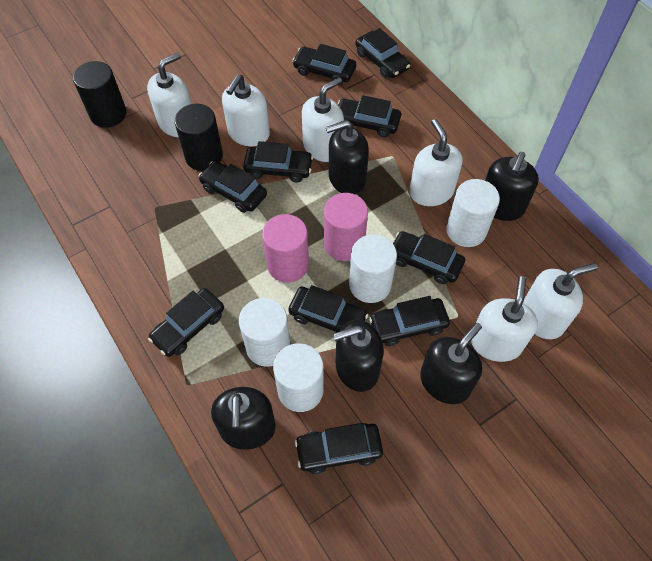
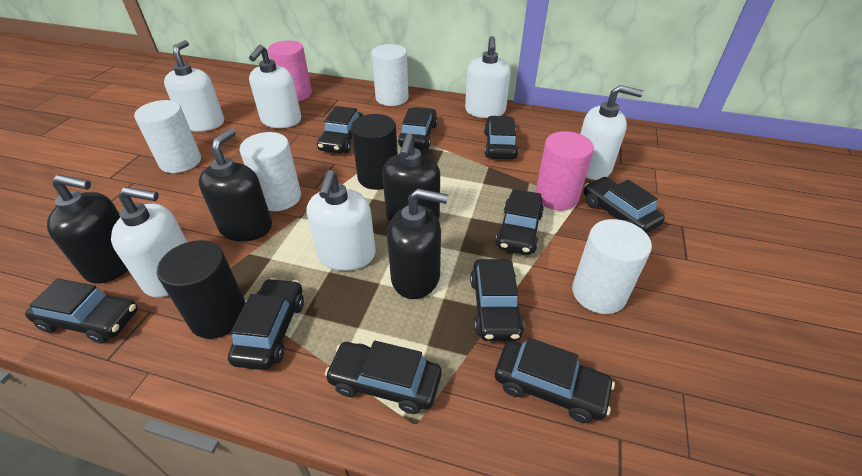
black soap dispenser: 5 -> 4

